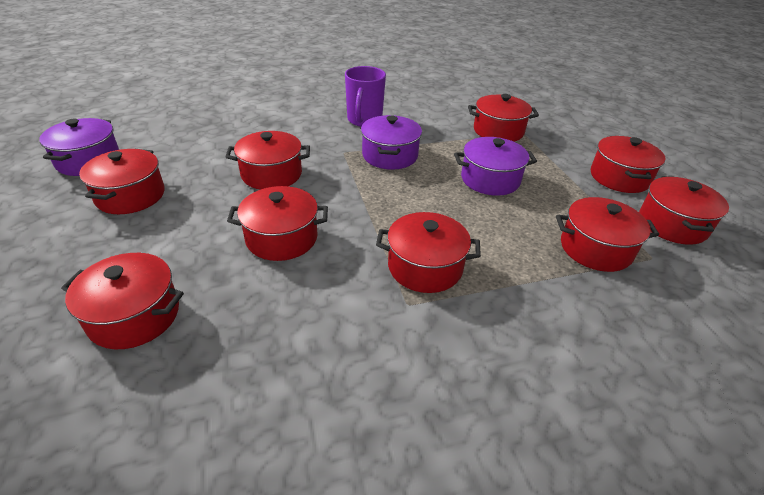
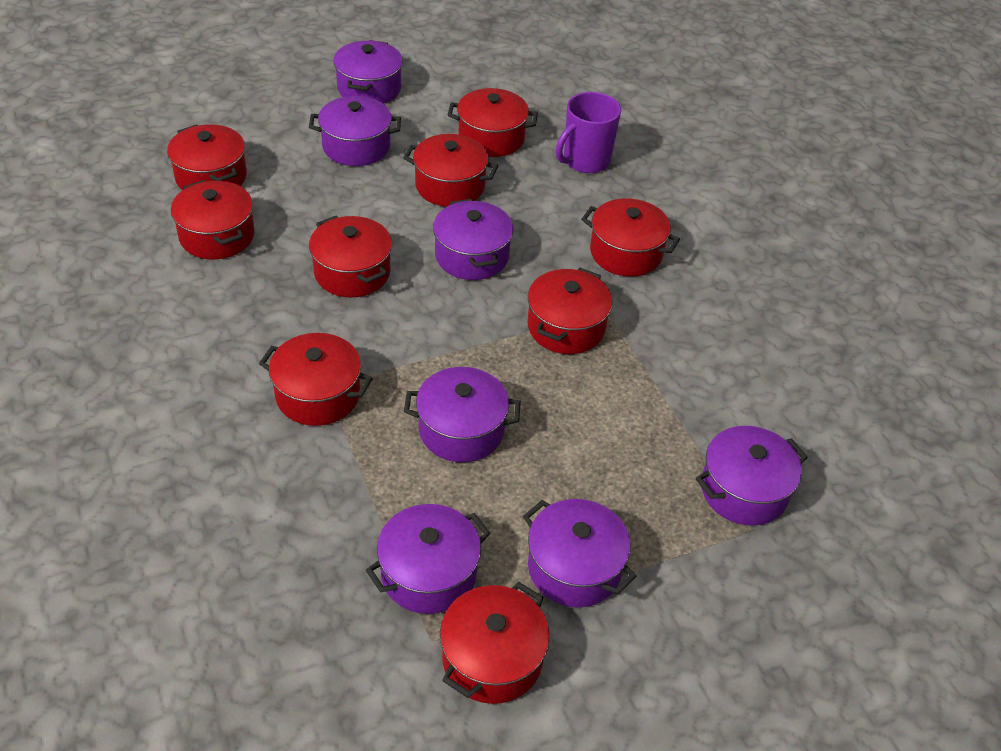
purple pot: 3 -> 7

